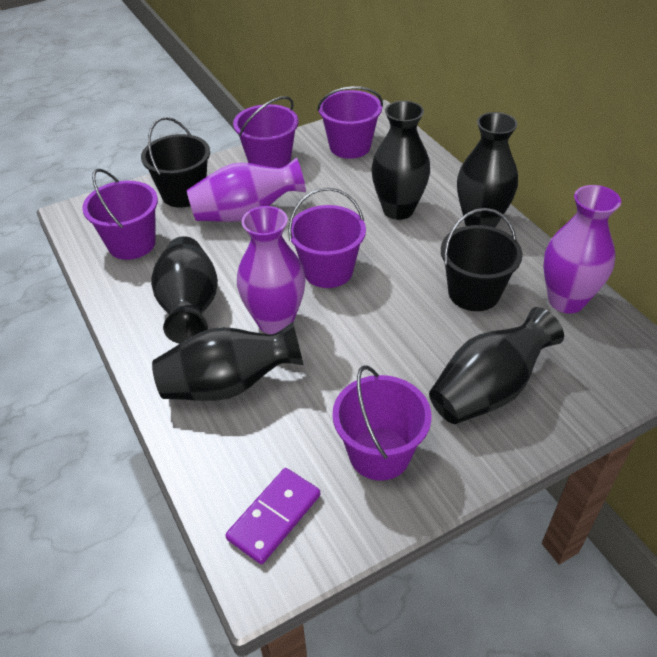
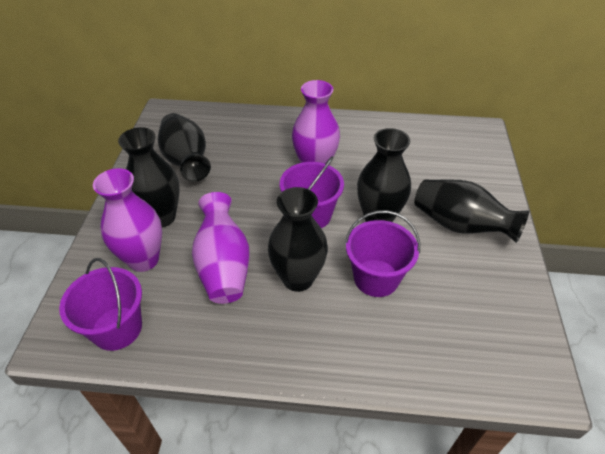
black bucket: 2 -> 0
purple bucket: 5 -> 3
purple domino: 1 -> 0

